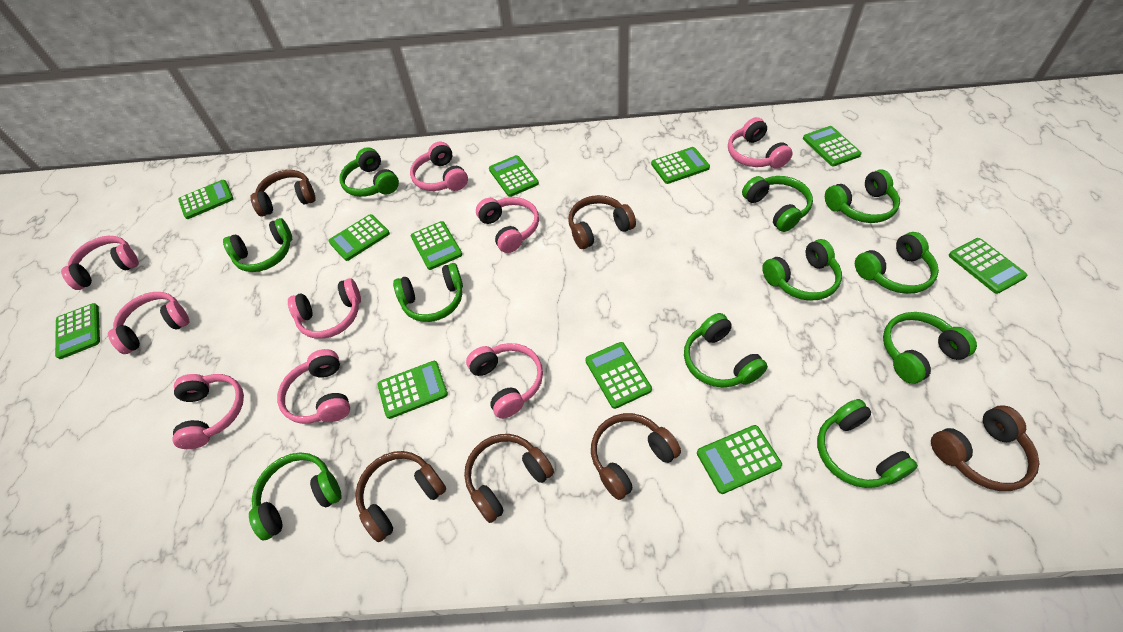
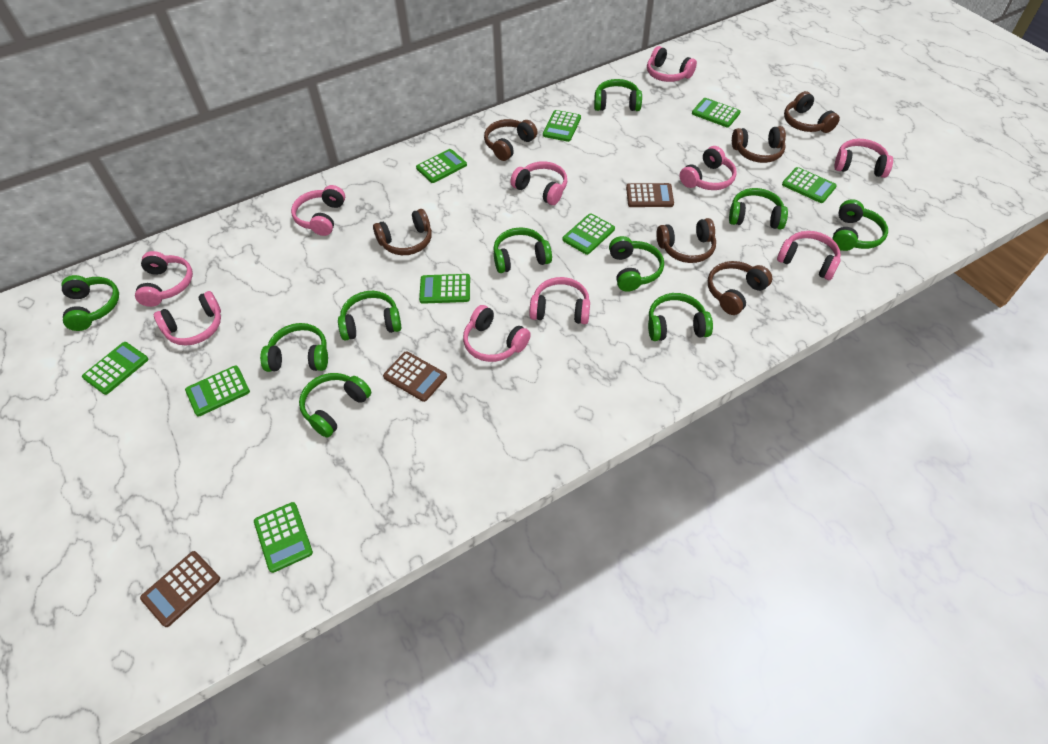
brown calculator: 0 -> 3
green calculator: 11 -> 9
green headphones: 11 -> 10
pink headphones: 9 -> 10

